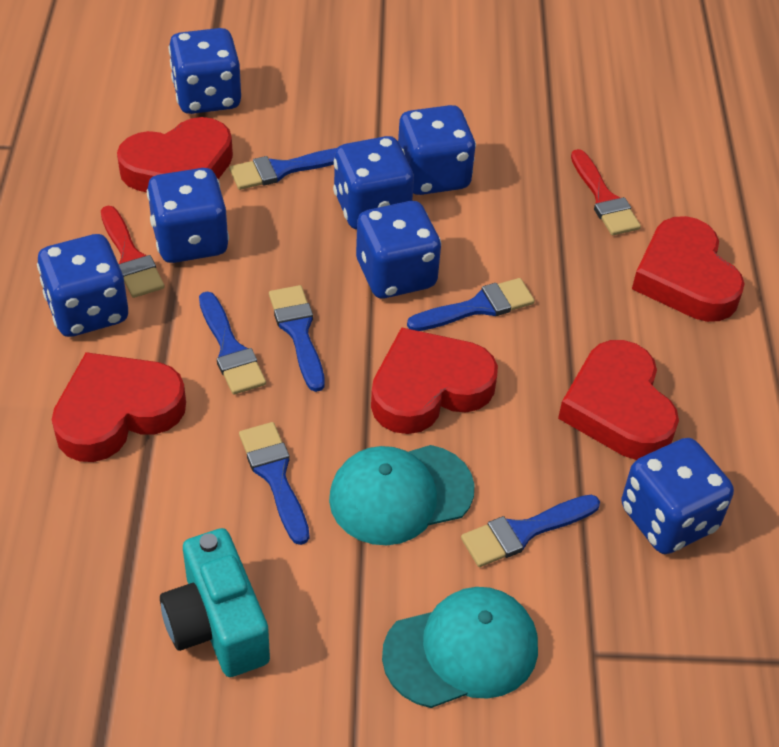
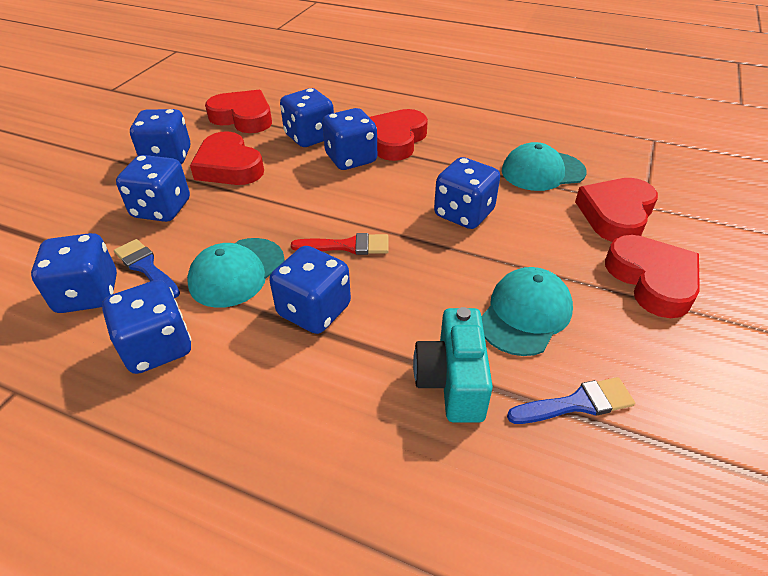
blue brush: 6 -> 2
blue dice: 7 -> 8
red brush: 2 -> 1
turquoise cap: 2 -> 3

